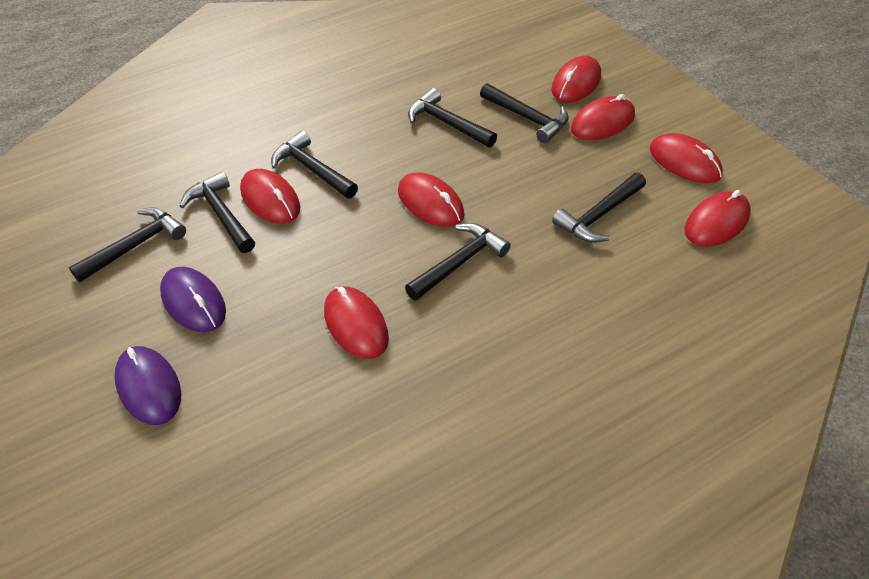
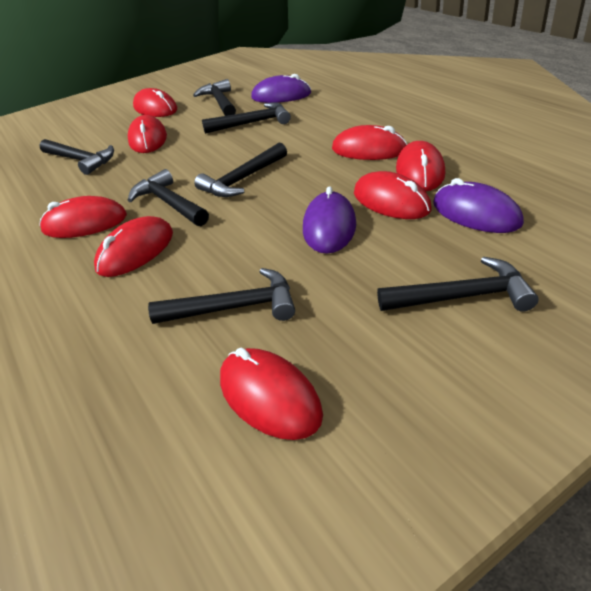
purple mouse: 2 -> 3
red mouse: 7 -> 8

